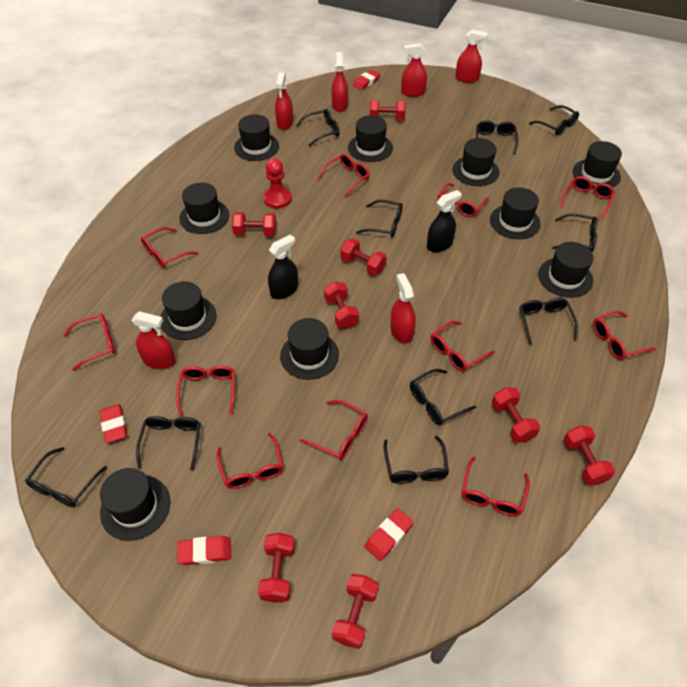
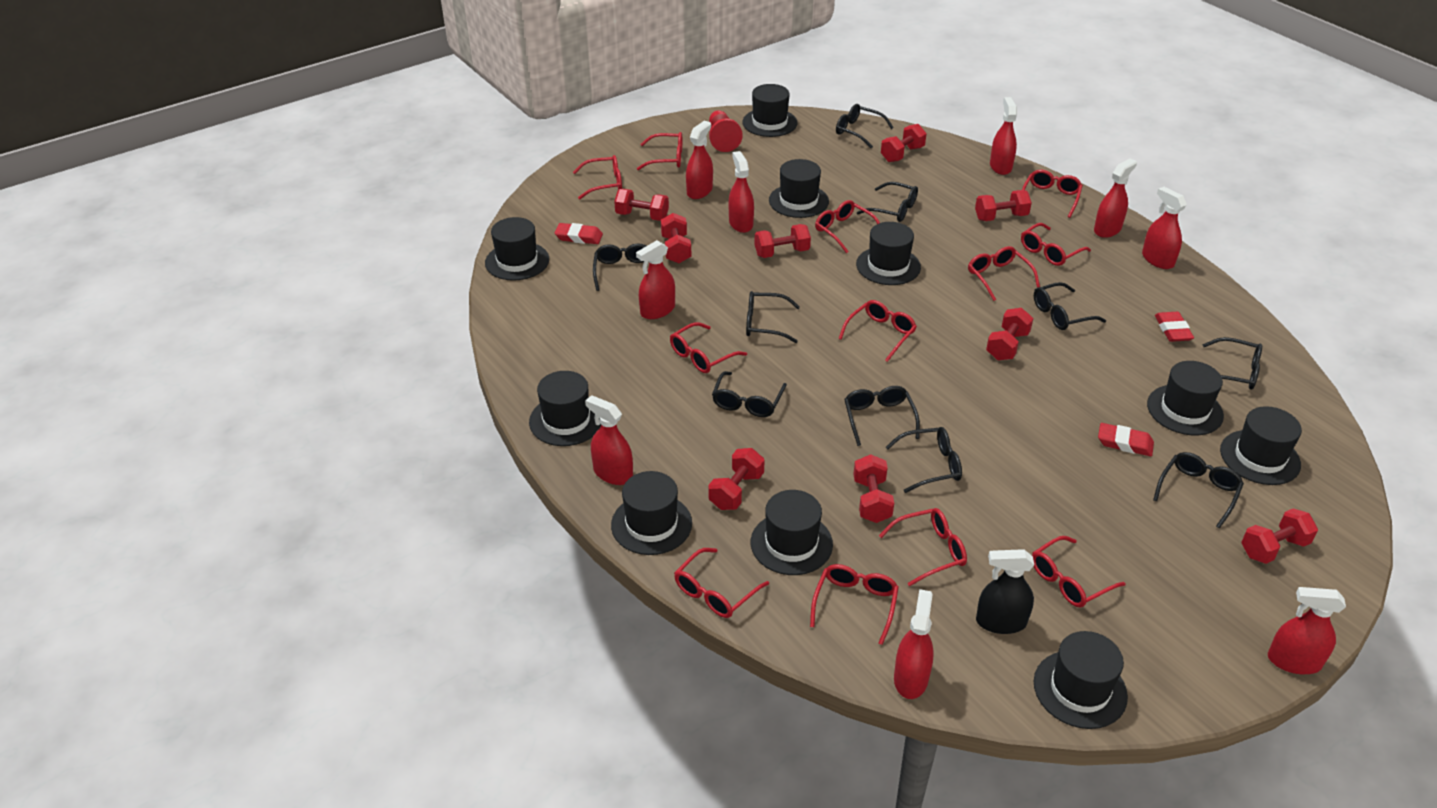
black spray bottle: 2 -> 1
red dumbbell: 8 -> 9
red eraser: 4 -> 3
red glasses: 11 -> 12
red spray bottle: 6 -> 9

